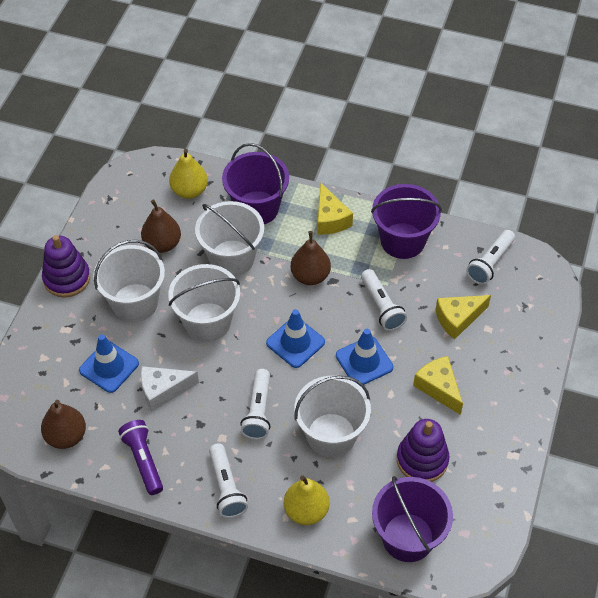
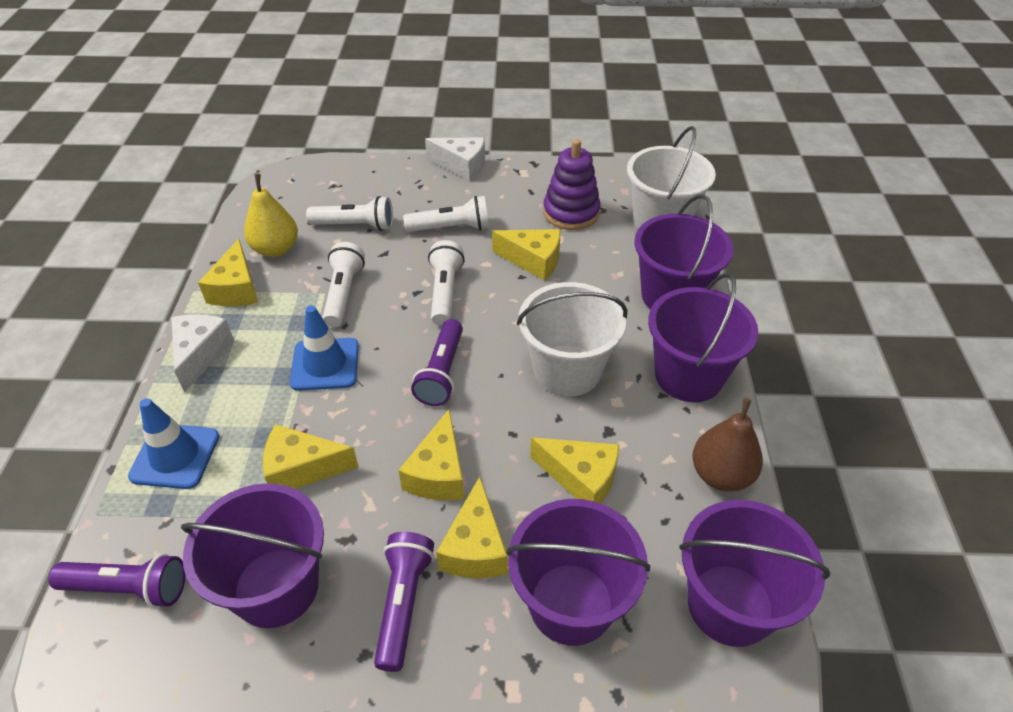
blue traffic cone: 3 -> 2
brown pear: 3 -> 1
purple bucket: 3 -> 5
purple flashlight: 1 -> 3
purple stacking toy: 2 -> 1
white bucket: 4 -> 2
white cheese: 1 -> 2
yellow cheese: 3 -> 6
yellow pear: 2 -> 1

